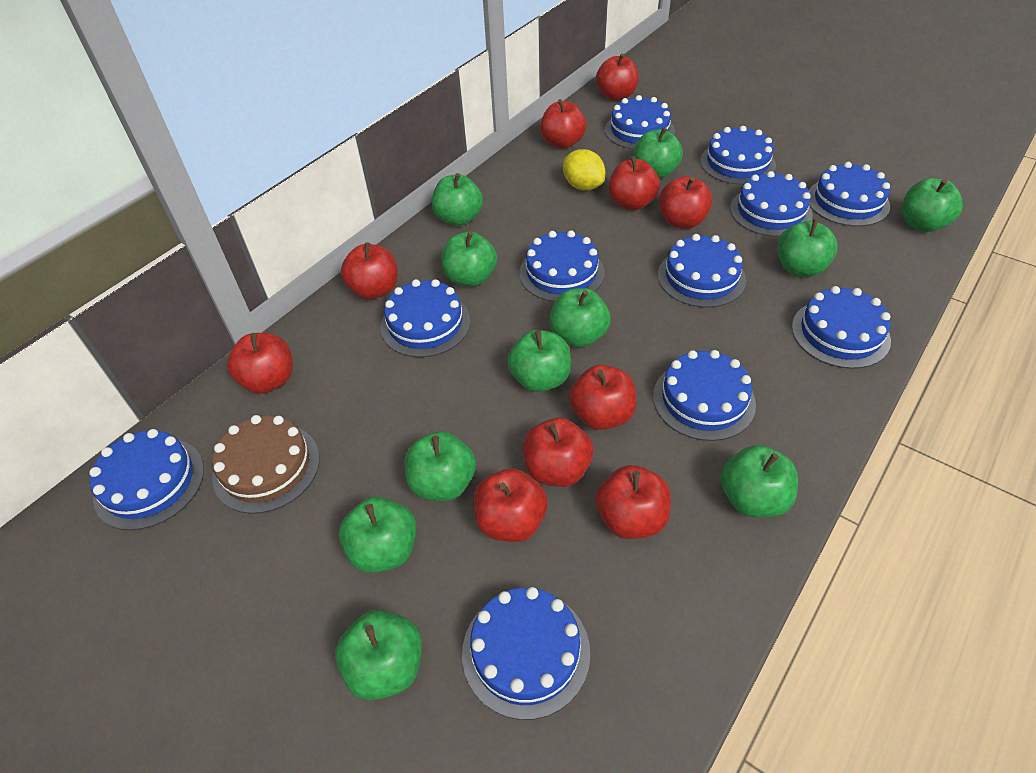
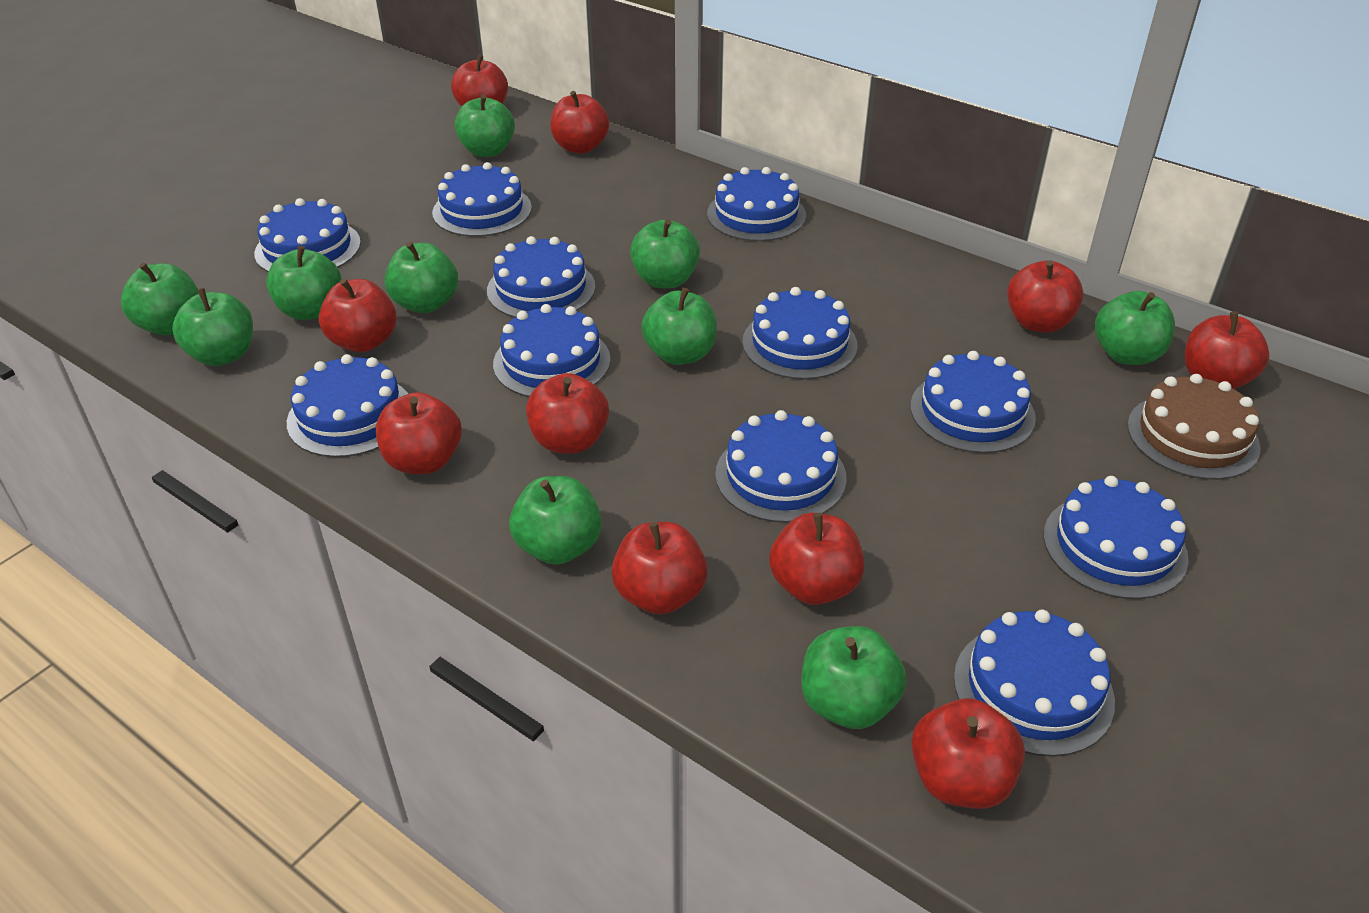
green apple: 11 -> 10
yellow lemon: 1 -> 0

